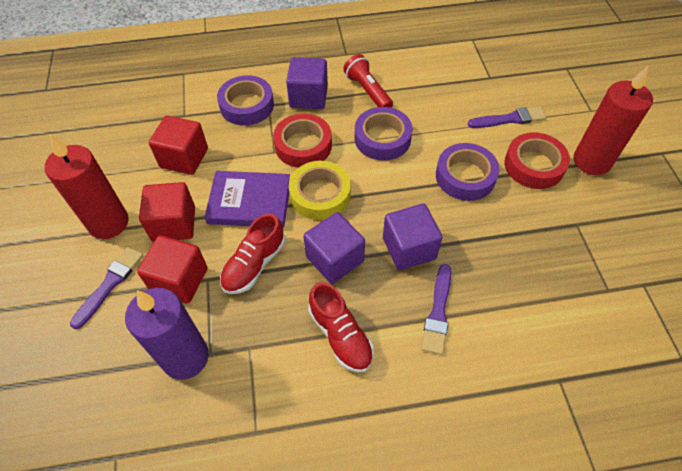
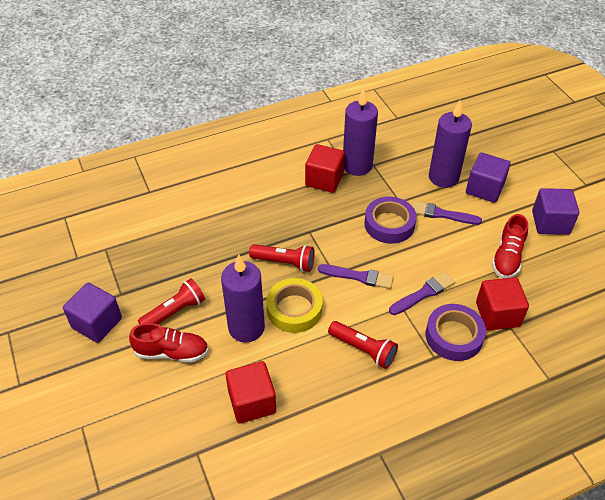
purple book: 1 -> 0
purple candle: 1 -> 3
purple tape: 3 -> 2
red candle: 2 -> 0
red flashlight: 1 -> 3
red tape: 2 -> 0

